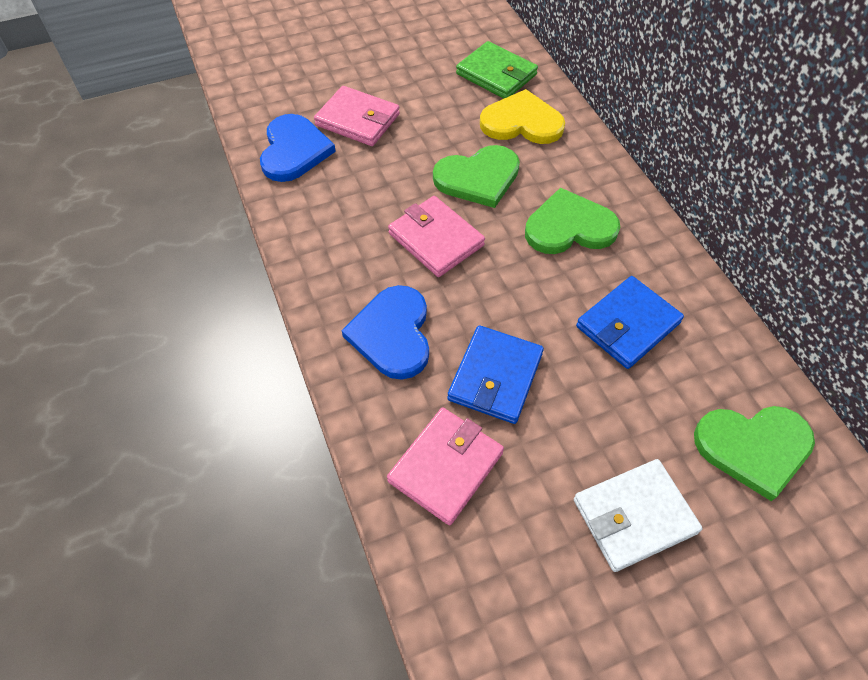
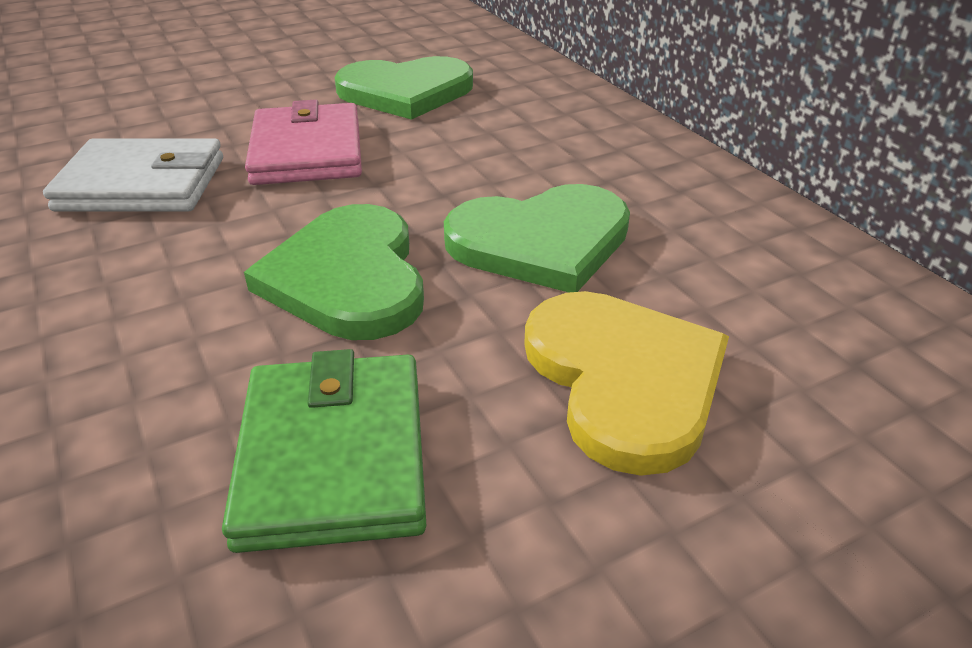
blue heart: 2 -> 0
blue wallet: 2 -> 0
pink wallet: 3 -> 1

